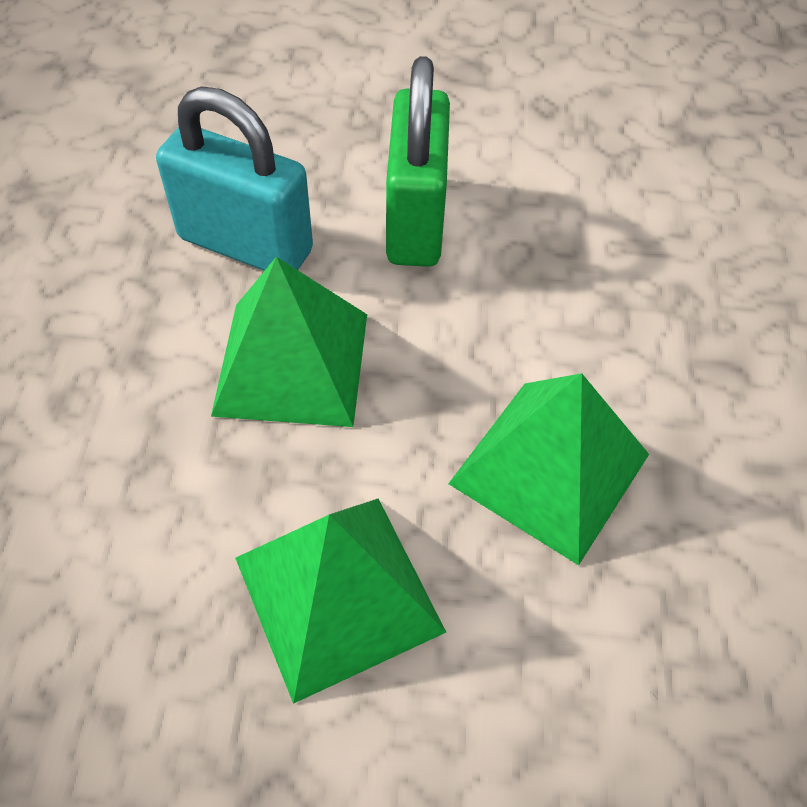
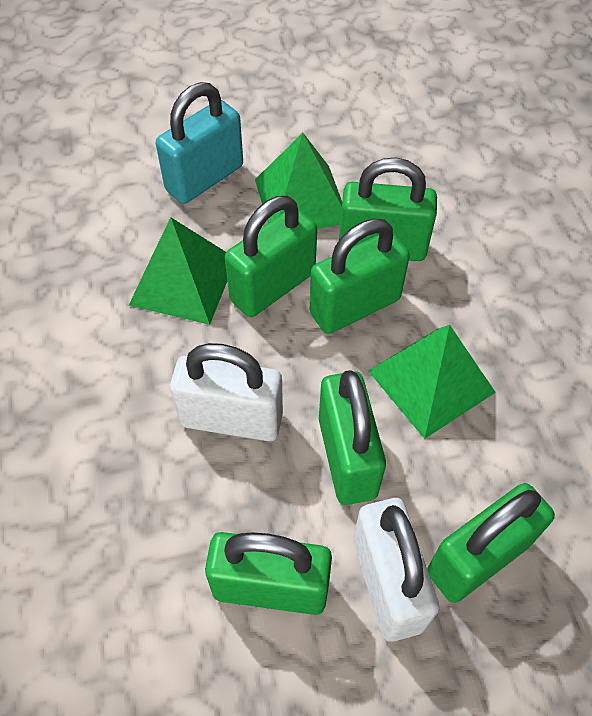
green padlock: 1 -> 6
white padlock: 0 -> 2

